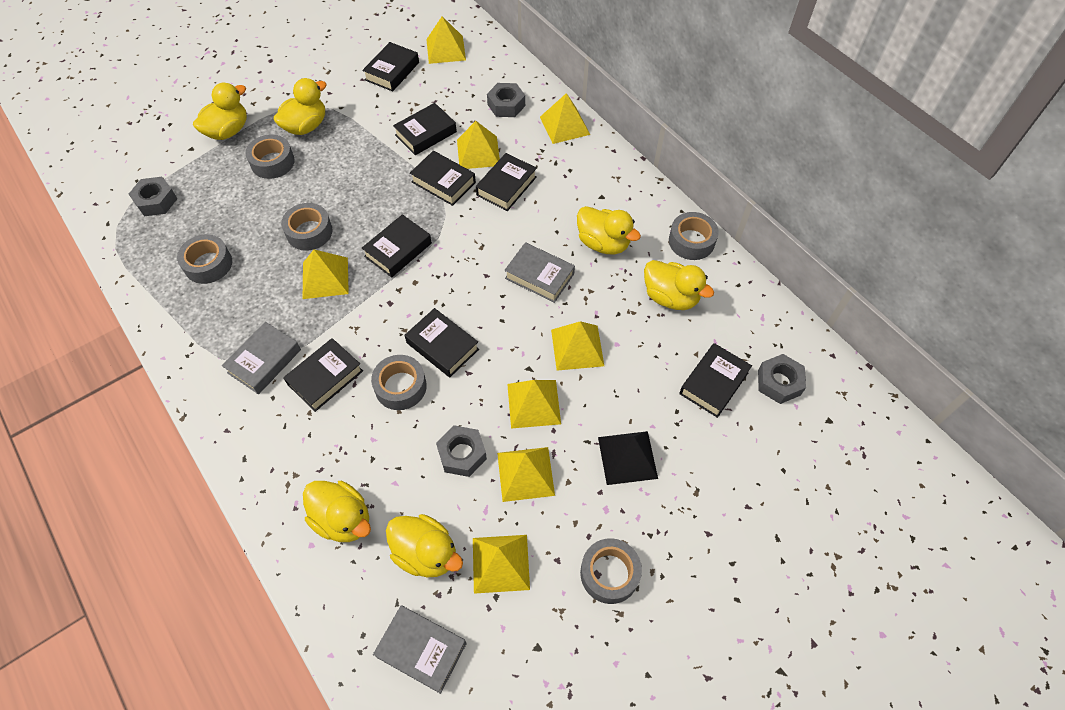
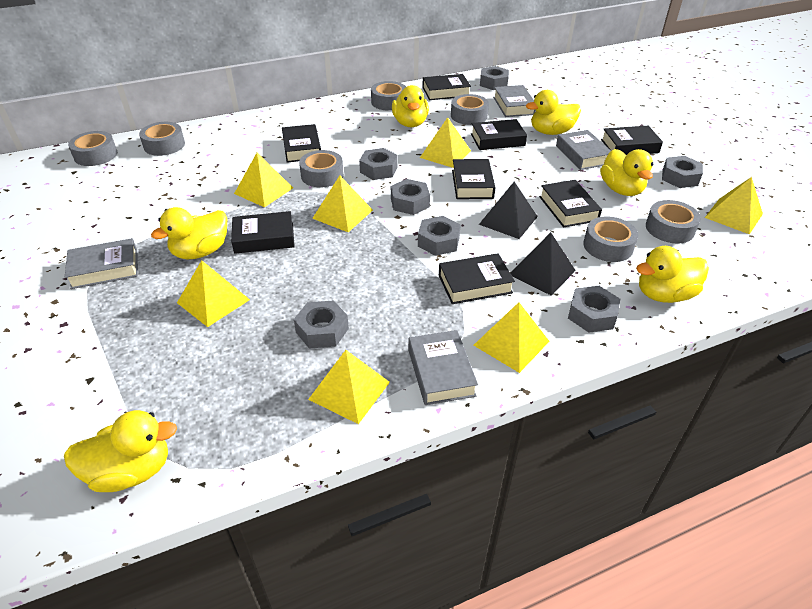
black pyramid: 1 -> 2
grey book: 3 -> 4
grey nut: 4 -> 7
grey tape: 6 -> 7
yellow pyramid: 8 -> 7

